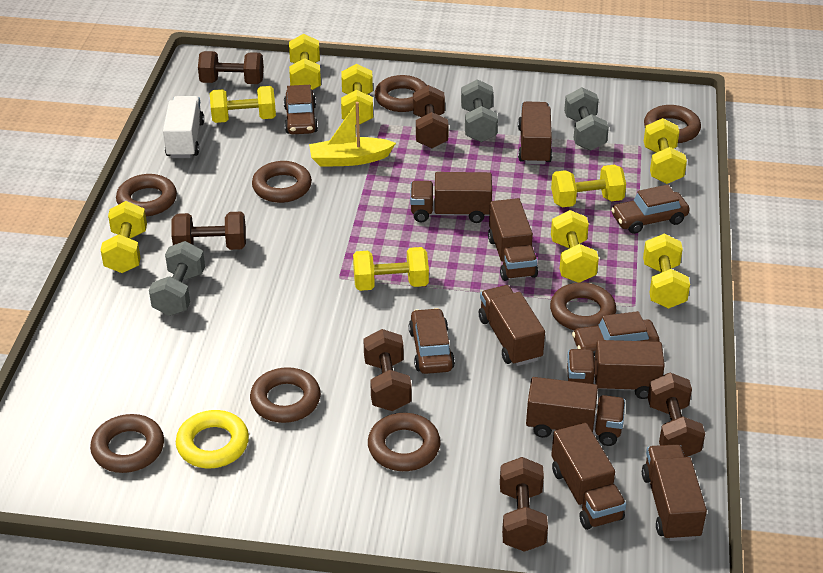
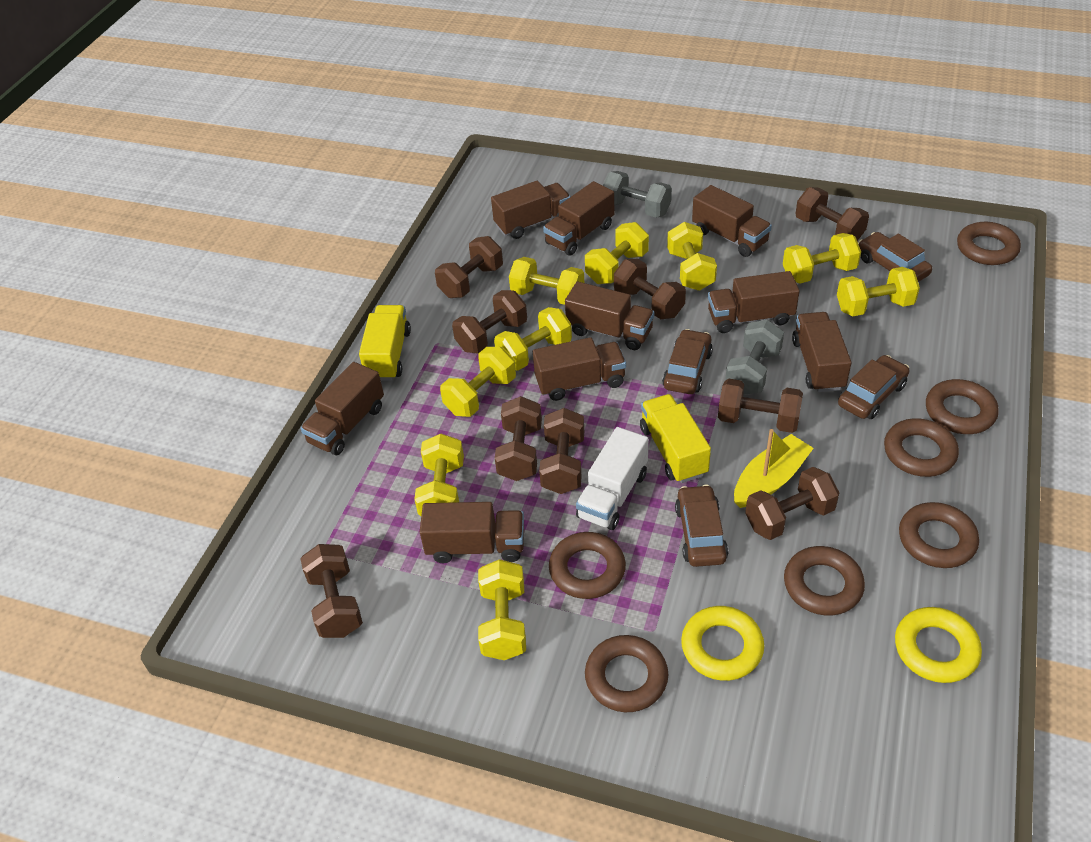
brown dumbbell: 6 -> 9
brown ring: 8 -> 7
brown truck: 8 -> 9
grey dumbbell: 3 -> 2
yellow ring: 1 -> 2
yellow truck: 0 -> 2

